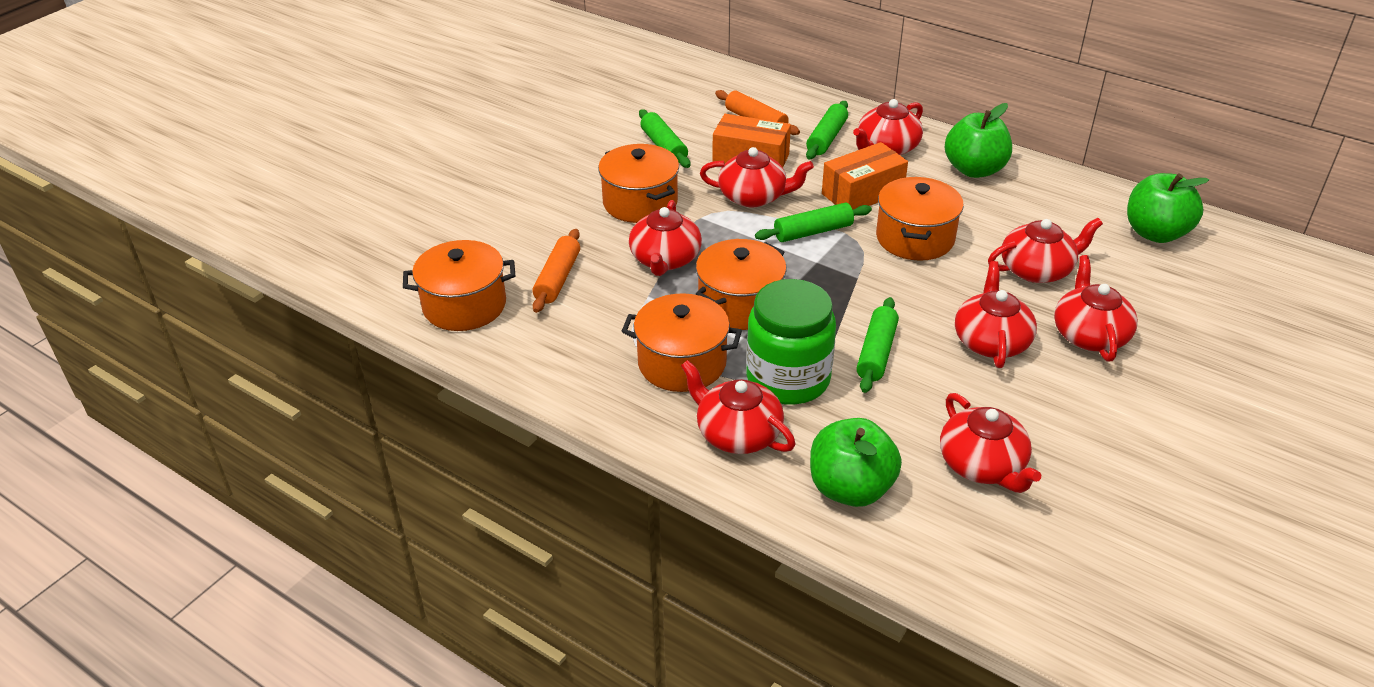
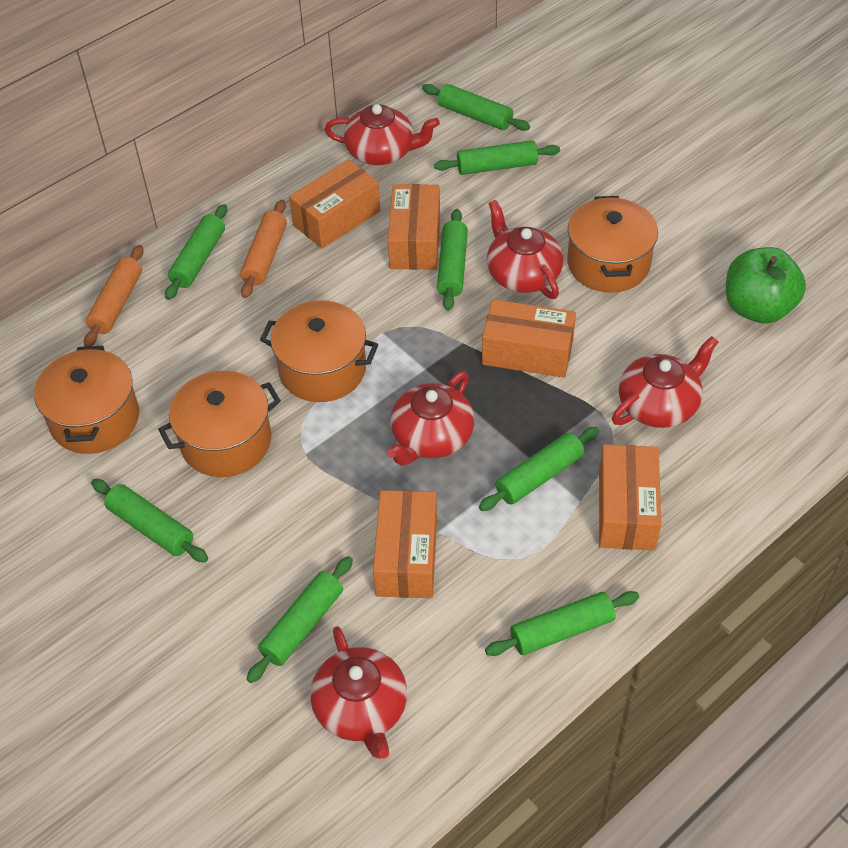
green apple: 3 -> 1
green jar: 1 -> 0
green rolling pin: 4 -> 8
orange box: 2 -> 5
orange pot: 5 -> 4
red teapot: 8 -> 5

